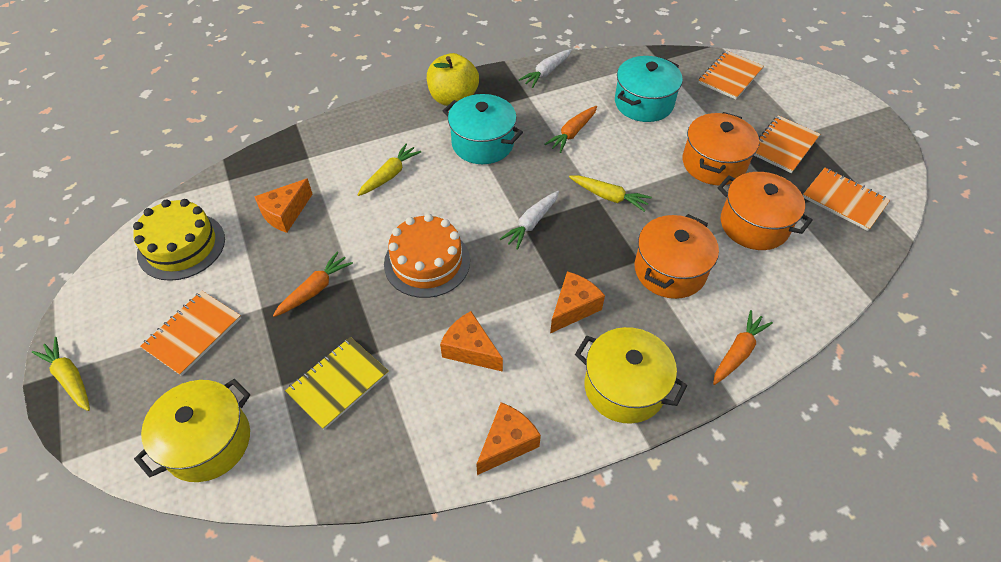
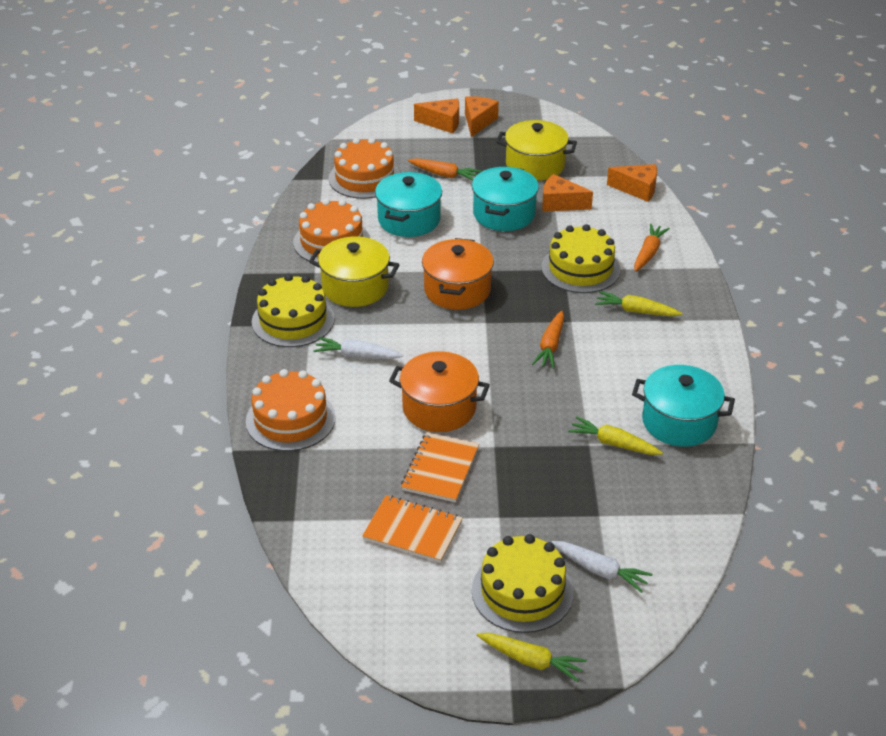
orange cake: 1 -> 3
orange notebook: 4 -> 2
orange pot: 3 -> 2
turquoise pot: 2 -> 3
yellow apple: 1 -> 0
yellow cake: 1 -> 3
yellow notebook: 1 -> 0

